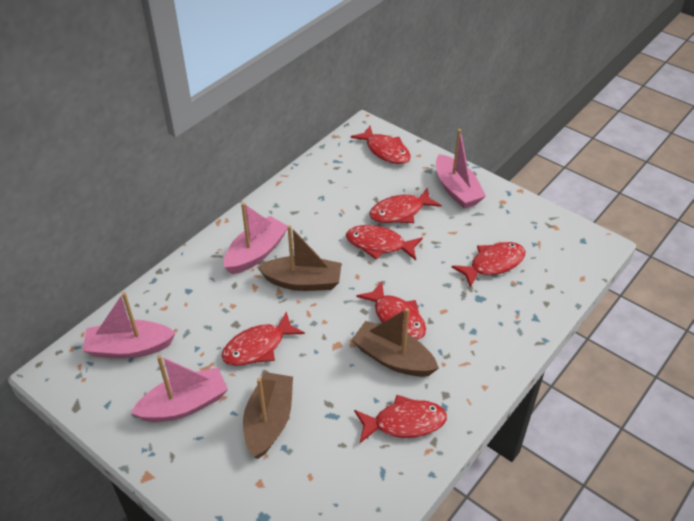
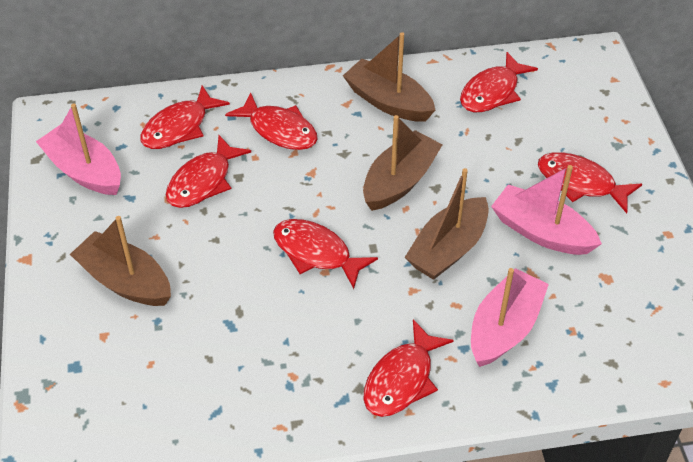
brown boat: 3 -> 4
pink boat: 4 -> 3

